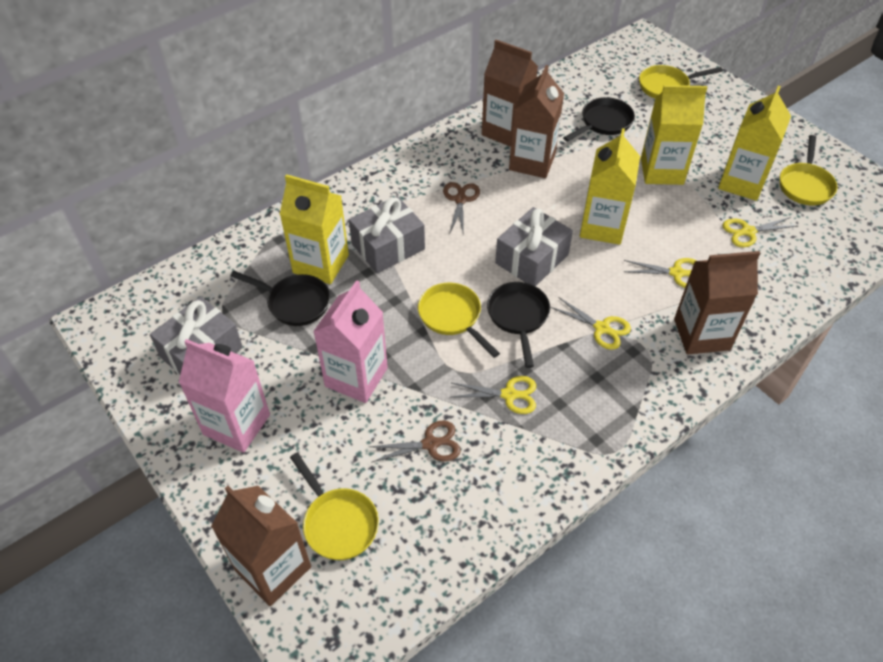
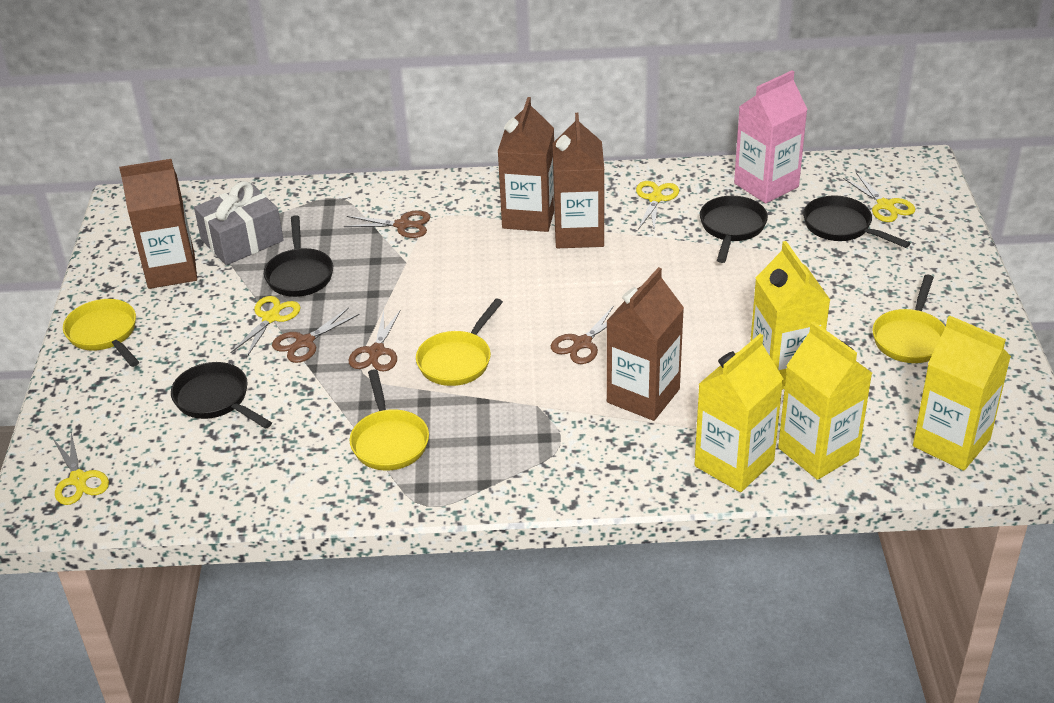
black pan: 3 -> 4
brown scissors: 2 -> 4
grey gift: 3 -> 1
pink carton: 2 -> 1

